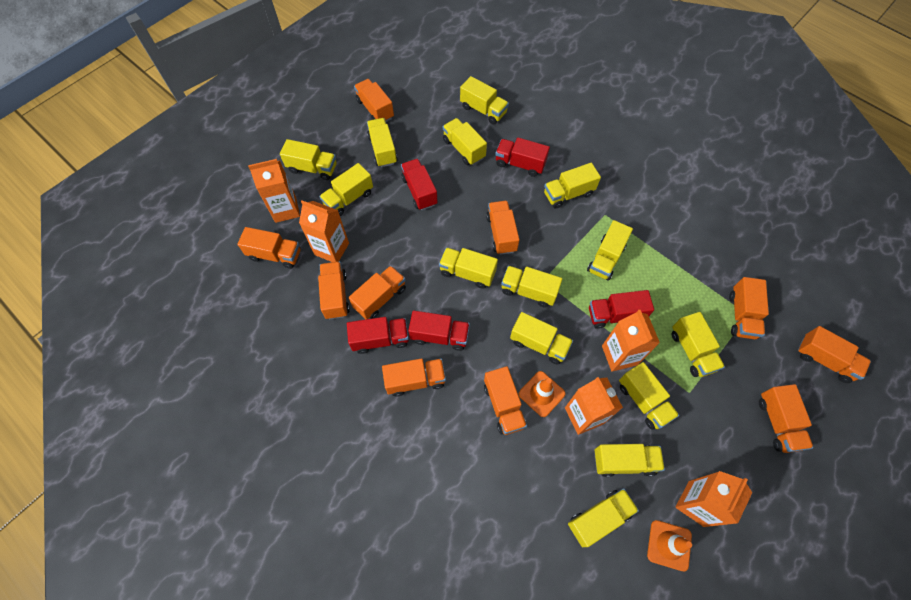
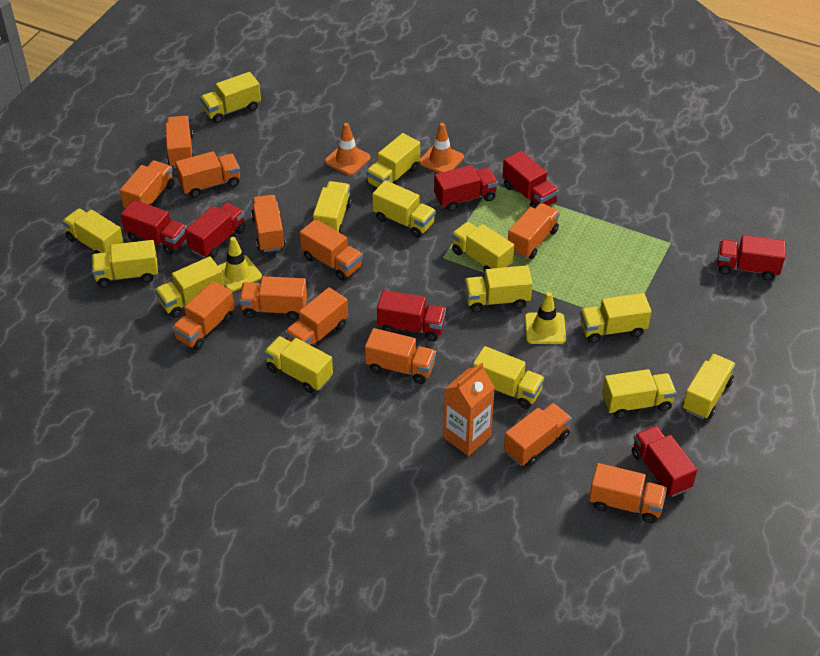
orange carton: 5 -> 1
orange truck: 10 -> 12
red truck: 5 -> 7
yellow traffic cone: 0 -> 2

